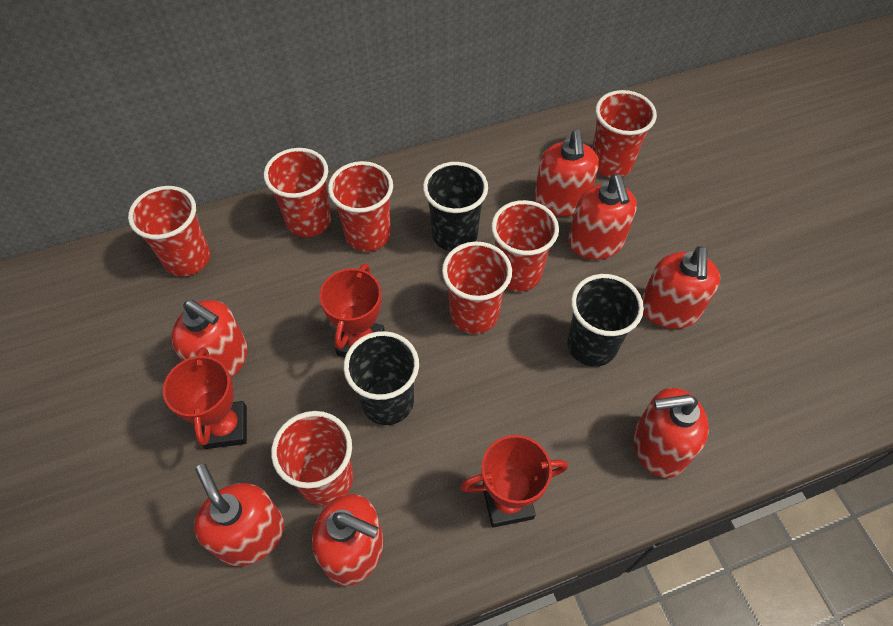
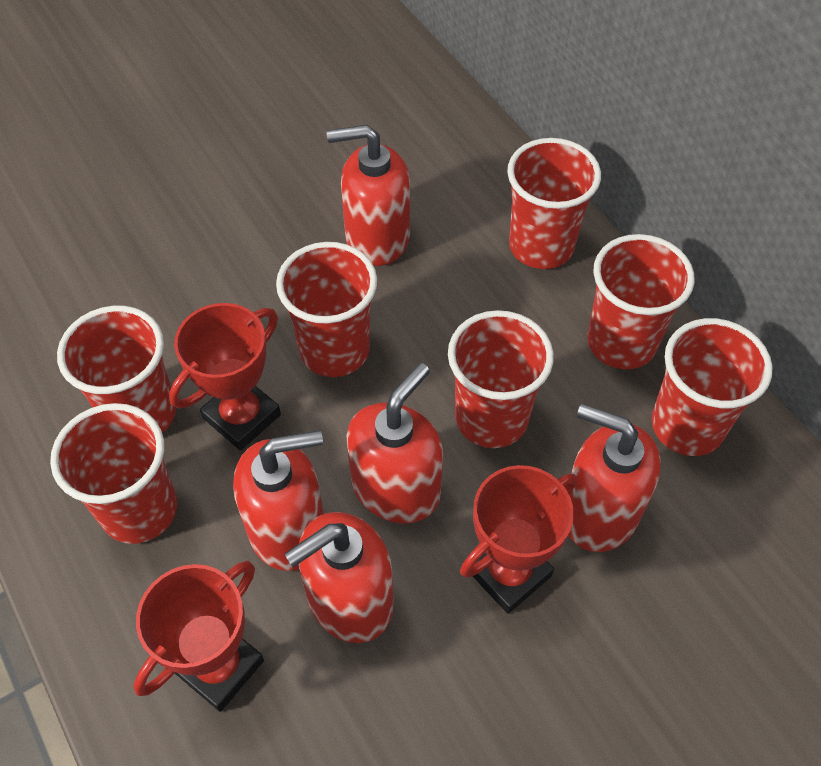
black cup: 3 -> 0
red soap dispenser: 7 -> 5

